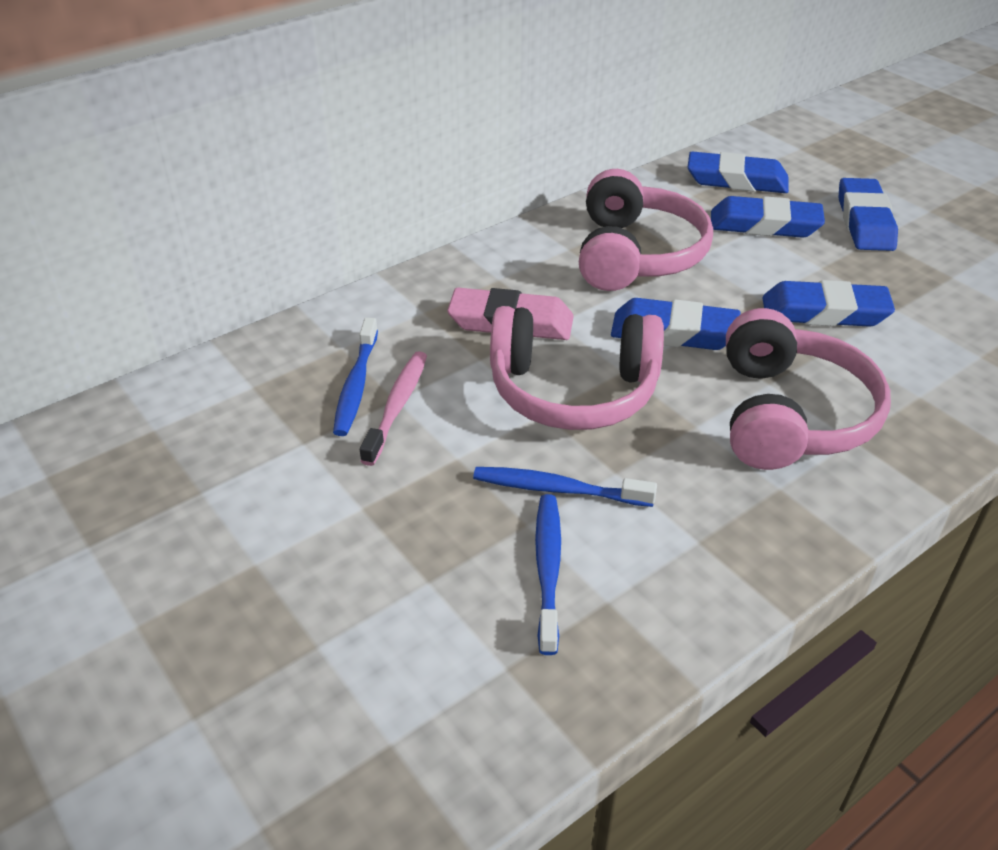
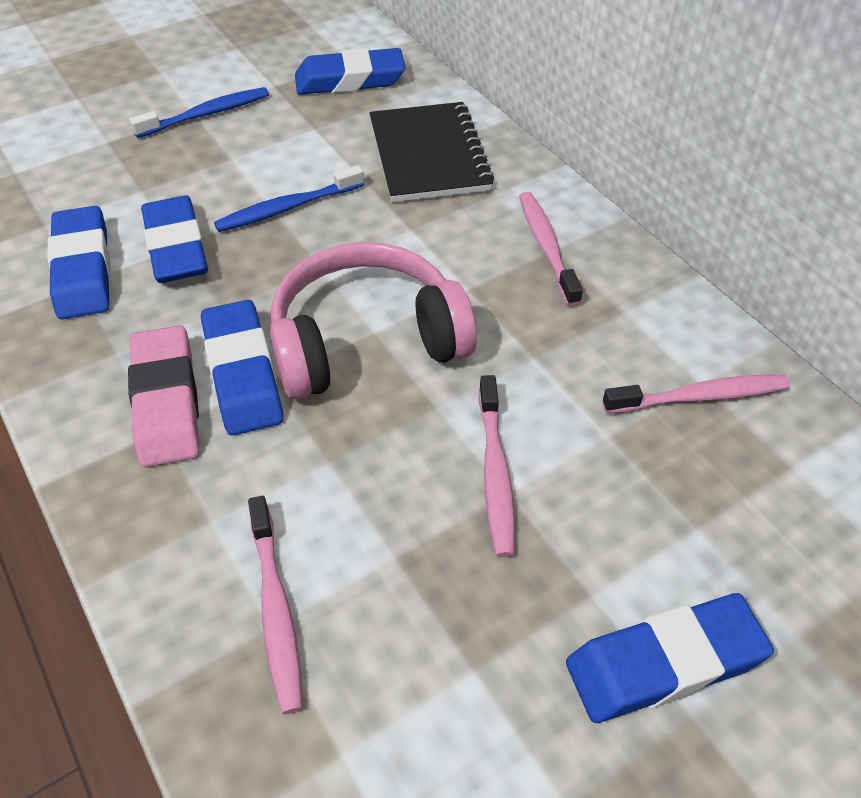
black notebook: 0 -> 1
blue toothbrush: 3 -> 2
pink headphones: 3 -> 1
pink toothbrush: 1 -> 4

